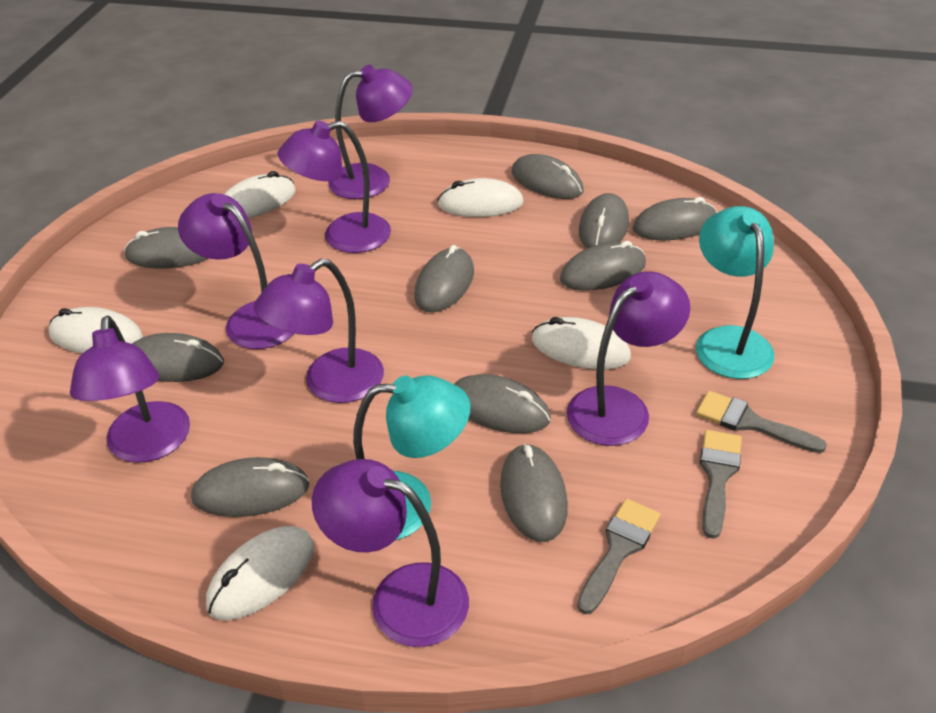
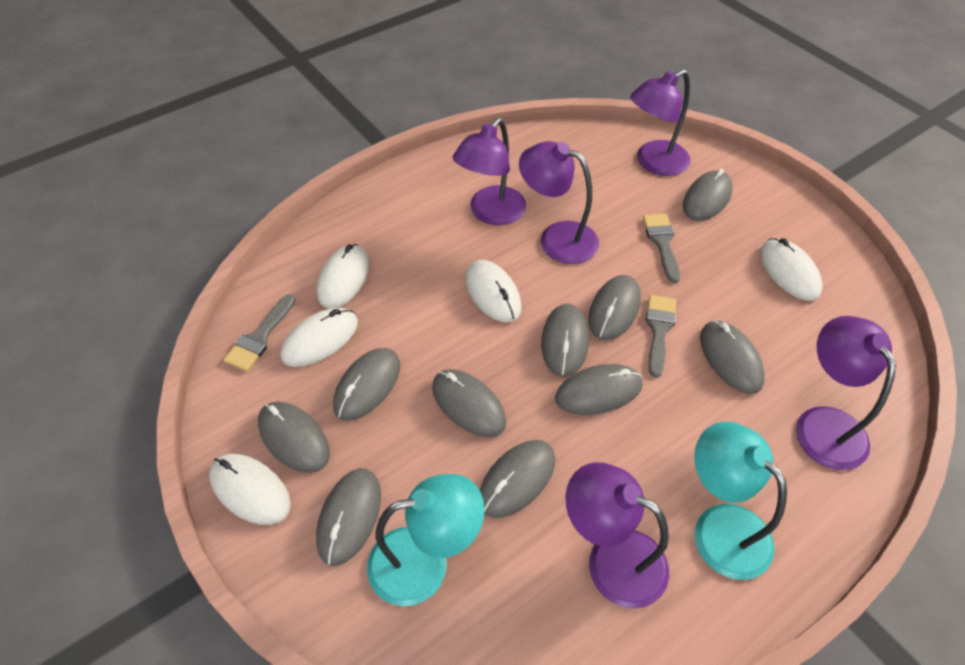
purple lamp: 7 -> 5

